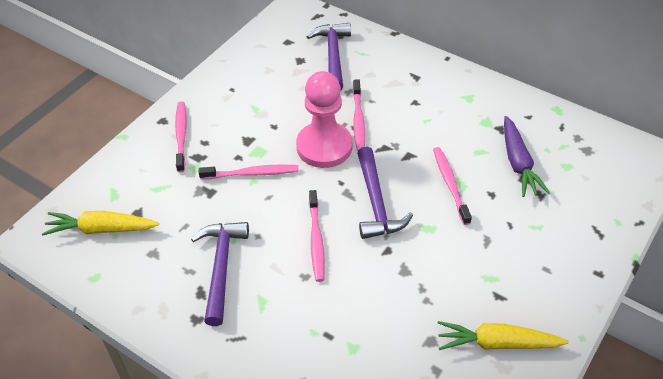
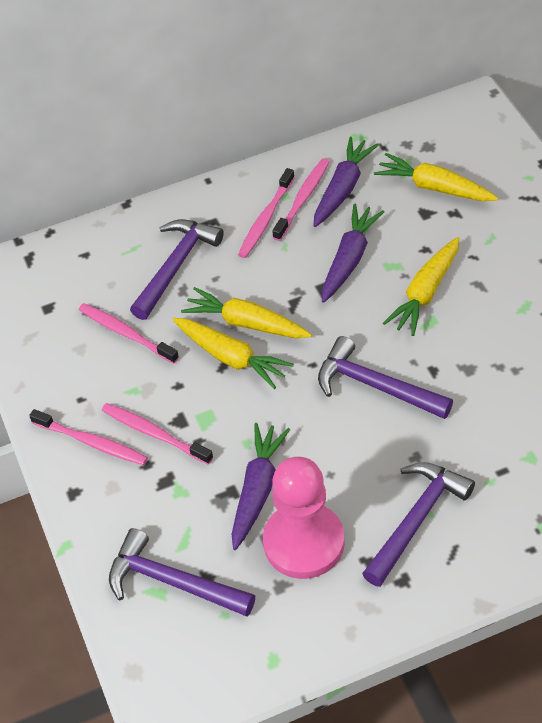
purple carrot: 1 -> 3
purple hammer: 3 -> 4
yellow carrot: 2 -> 4

